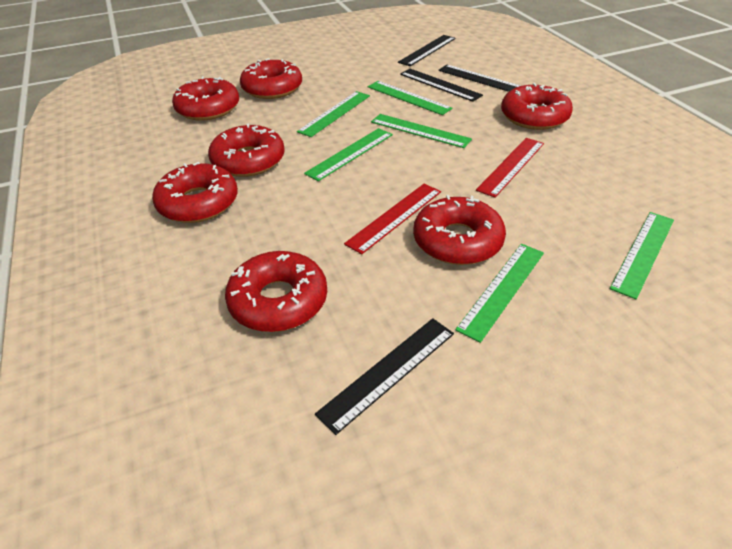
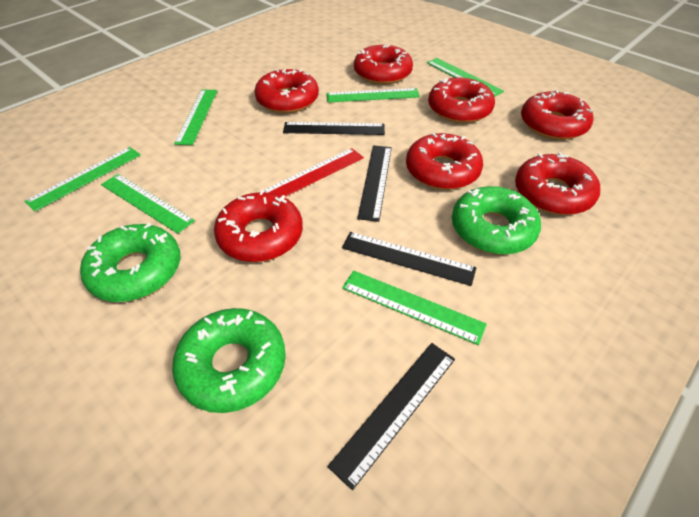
green donut: 0 -> 3
red ruler: 2 -> 1

